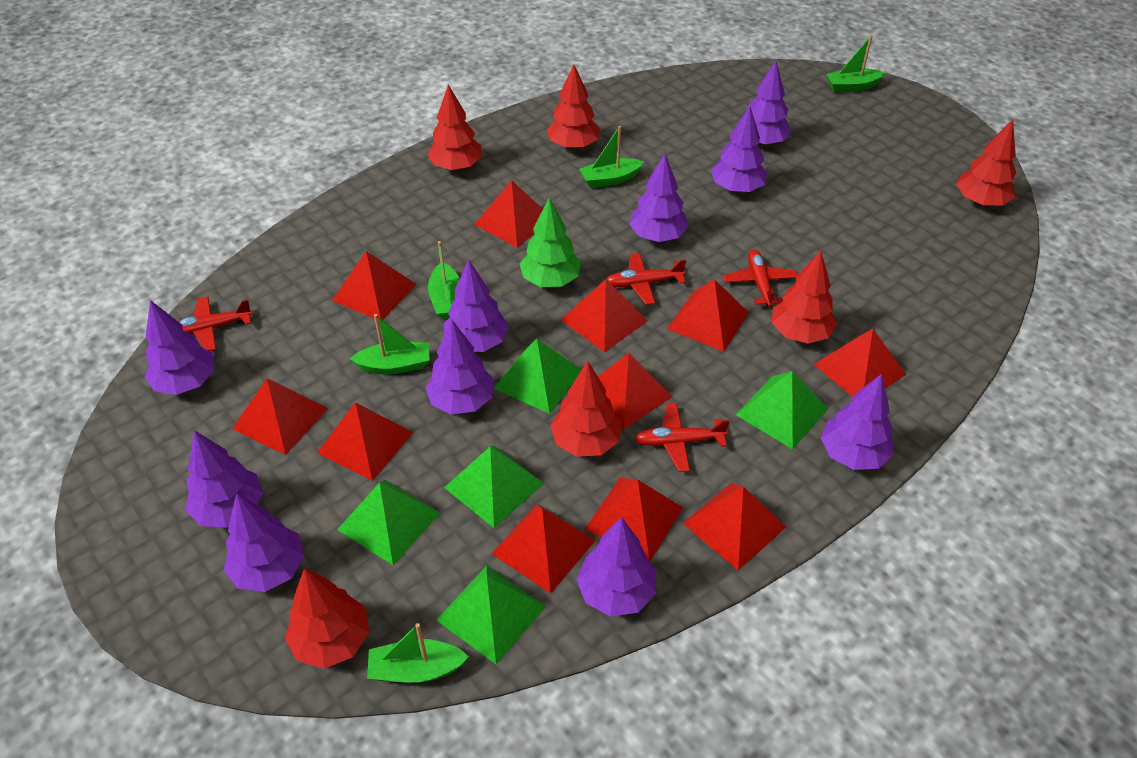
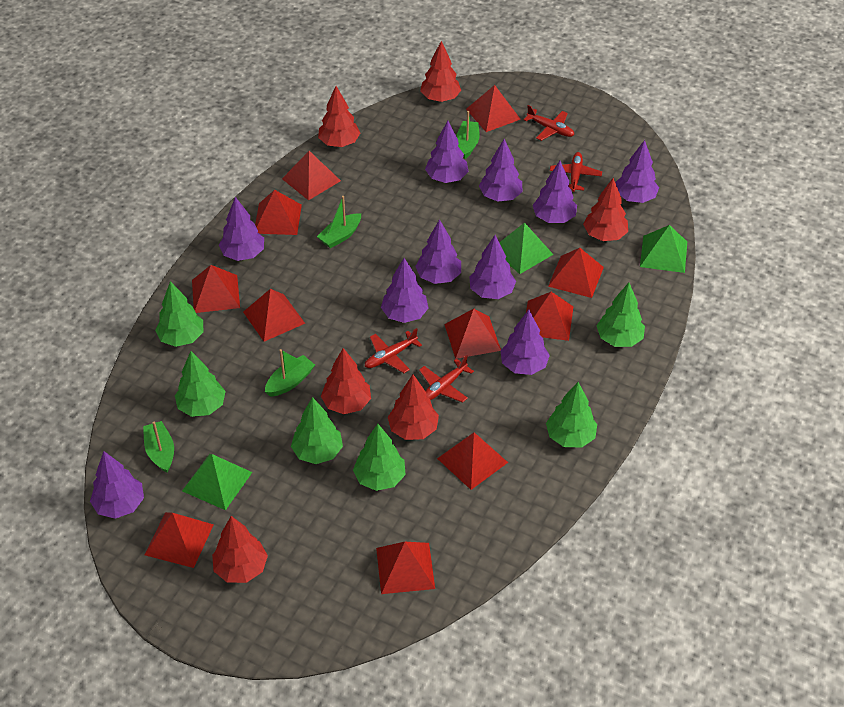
green boat: 5 -> 4
green pyramid: 5 -> 3
green tree: 1 -> 6

